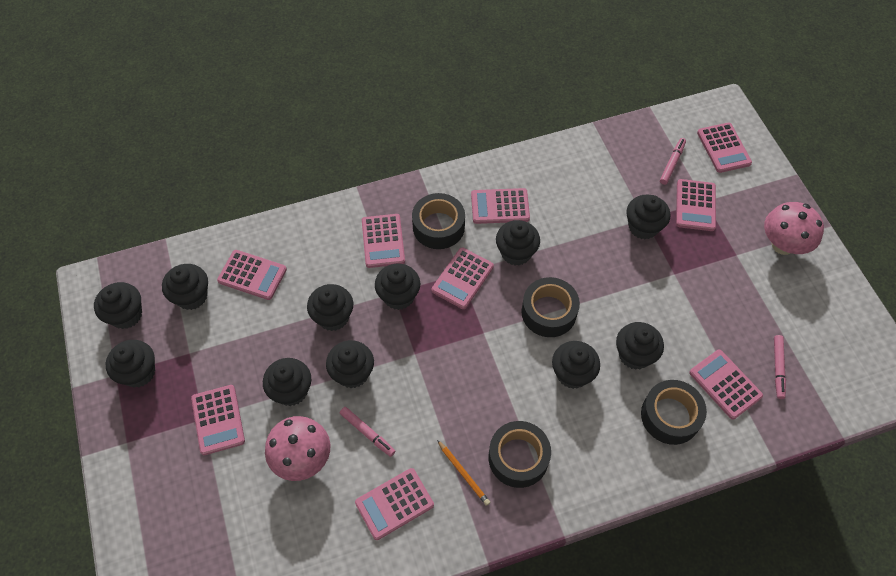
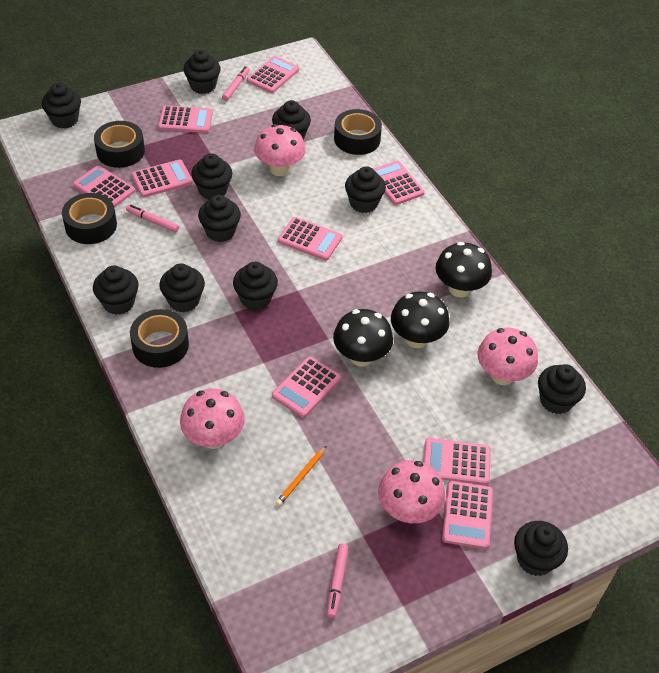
black mushroom: 0 -> 3
pink mushroom: 2 -> 4

